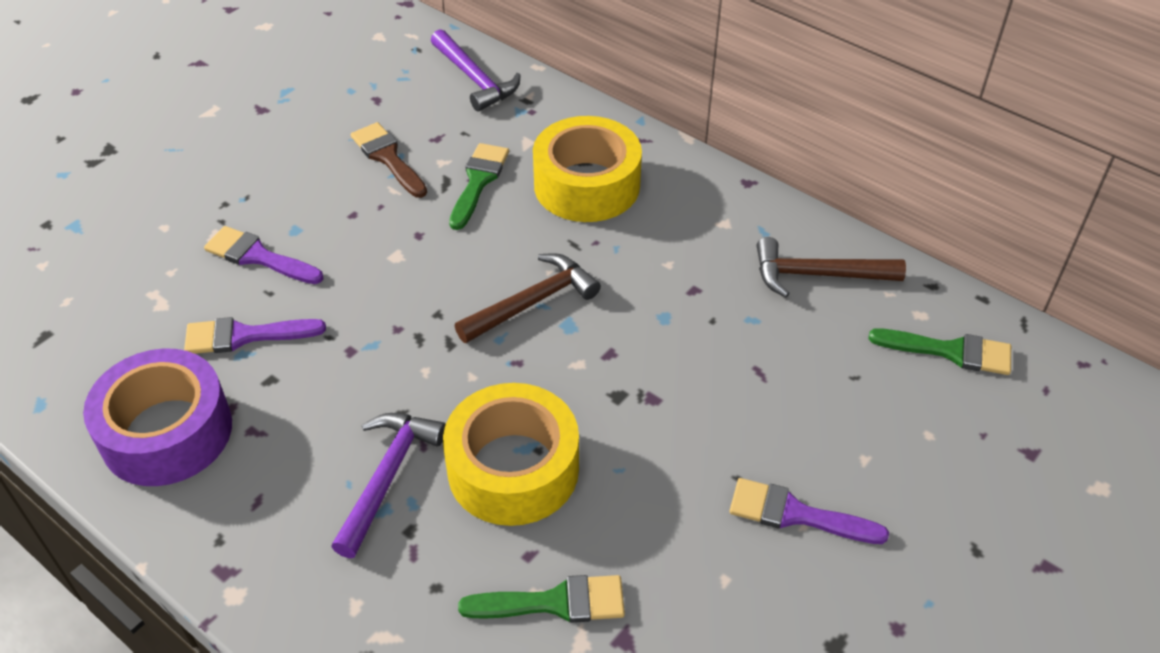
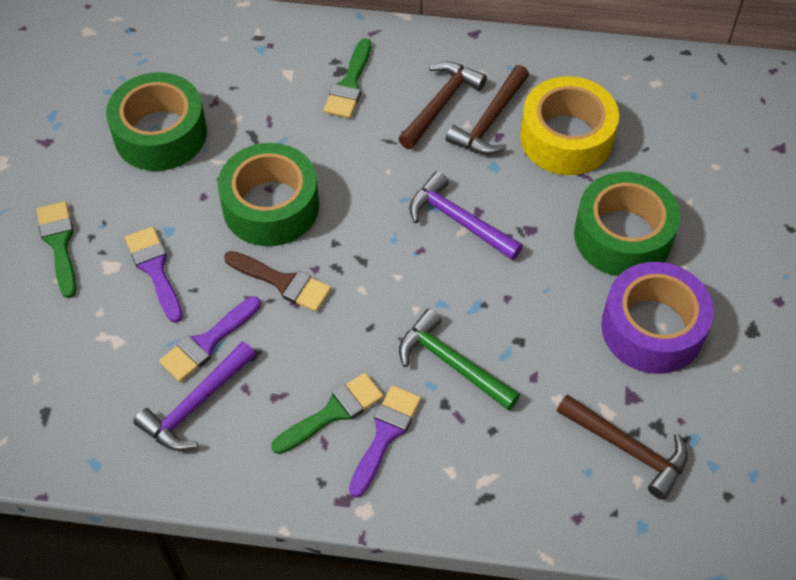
brown hammer: 2 -> 3
green hammer: 0 -> 1
green tape: 0 -> 3
yellow tape: 2 -> 1

